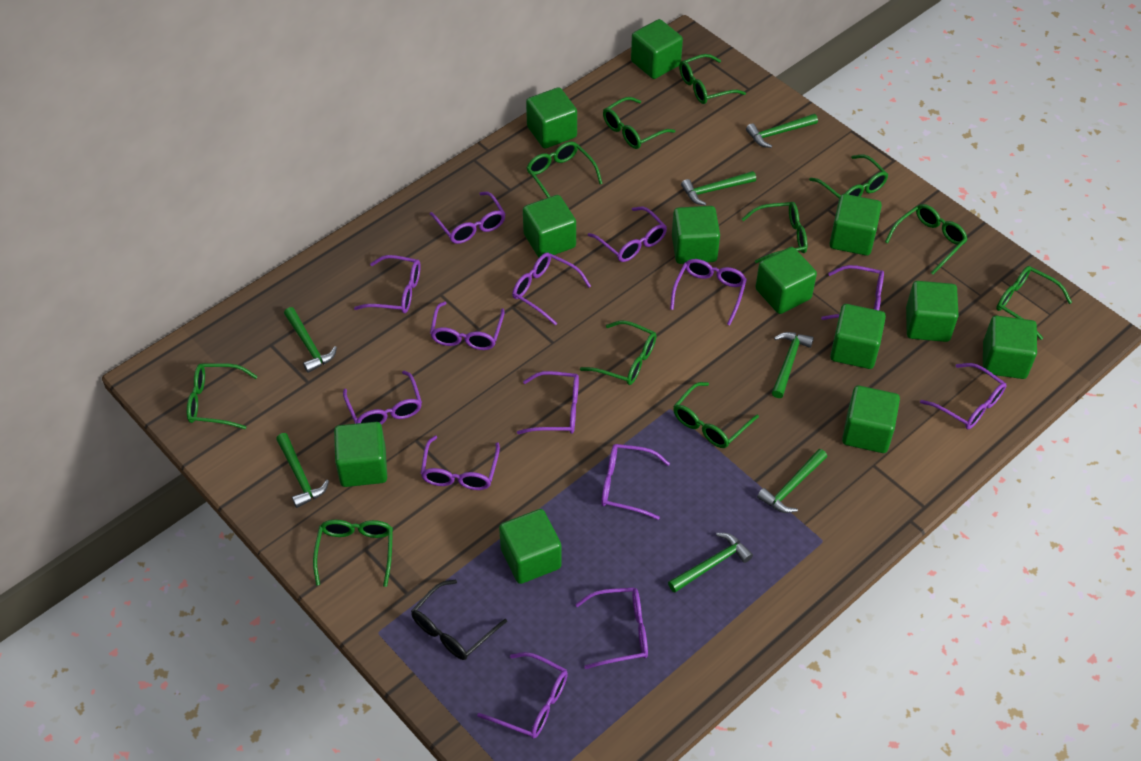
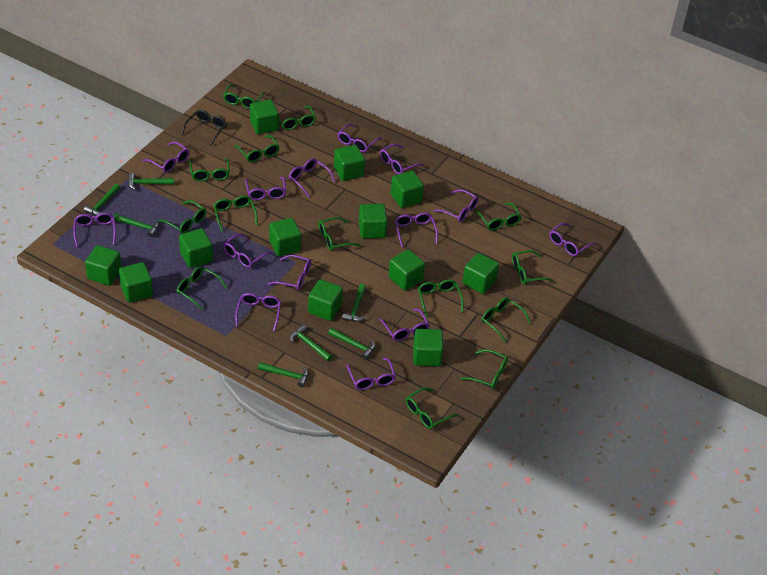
green glasses: 11 -> 14

